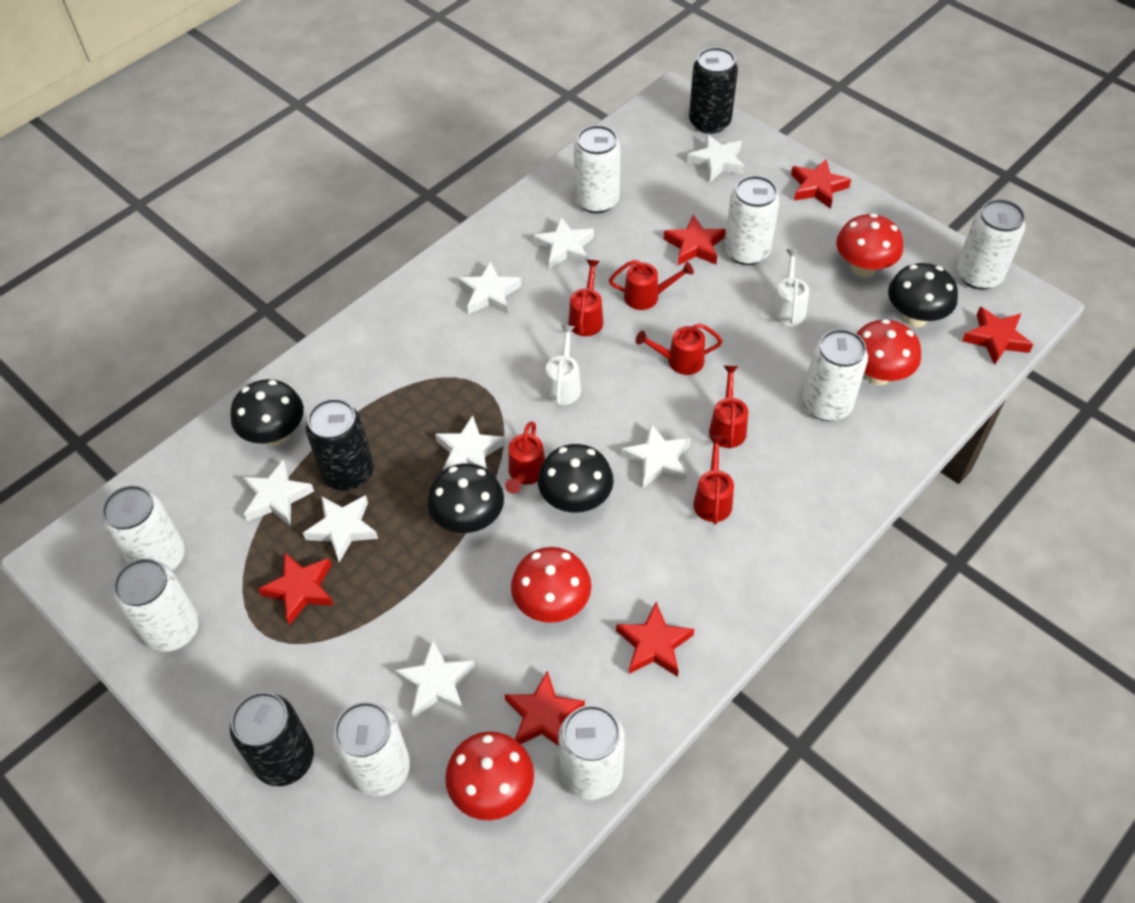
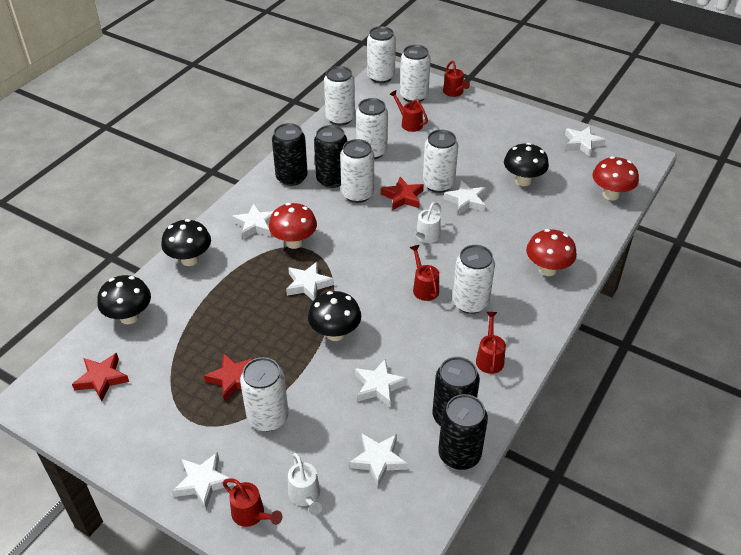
black can: 3 -> 4
red mushroom: 4 -> 3
red star: 6 -> 3
red watering can: 6 -> 5
white star: 8 -> 7

